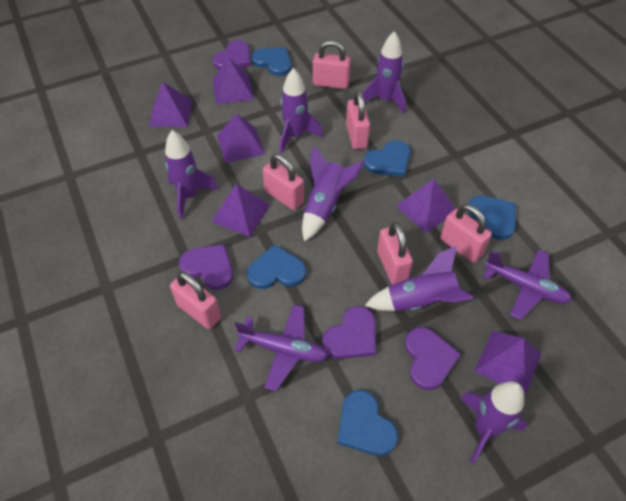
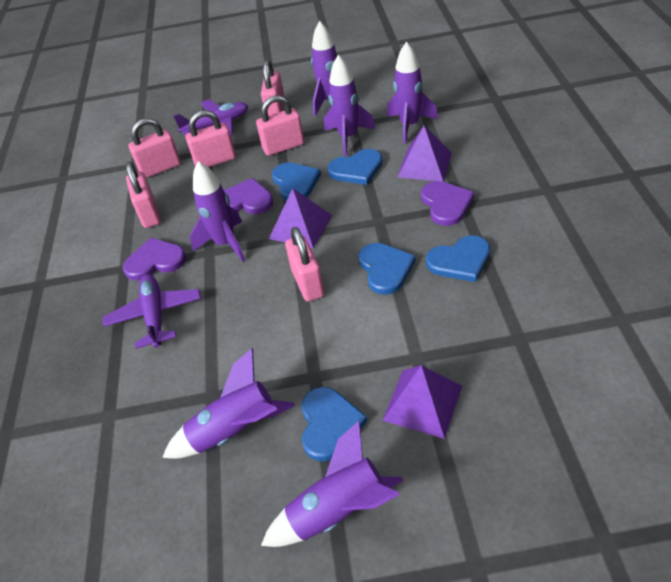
purple heart: 4 -> 3
purple pyramid: 6 -> 3

